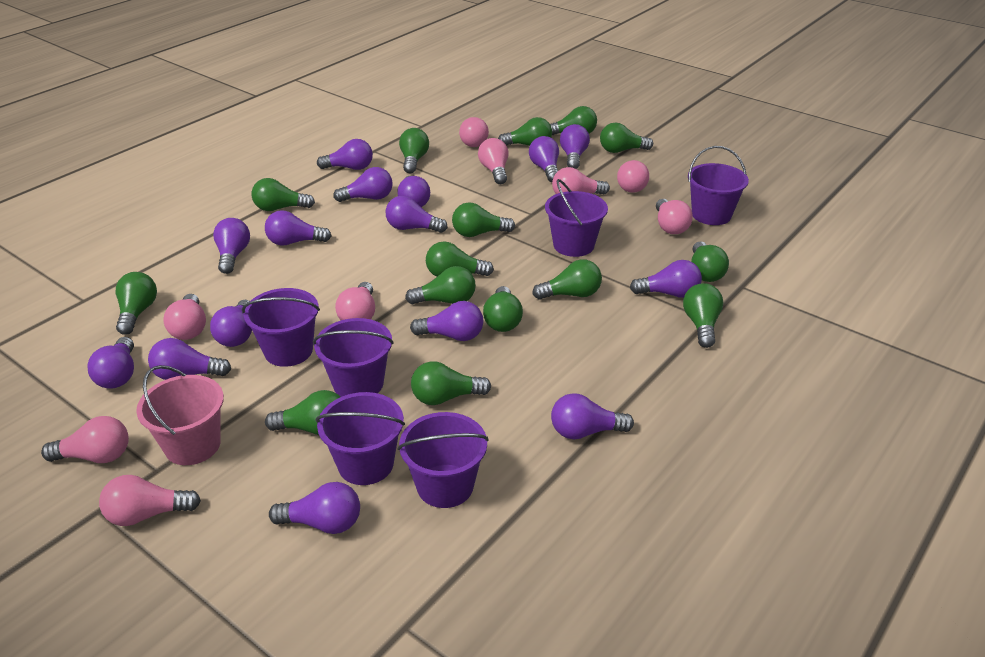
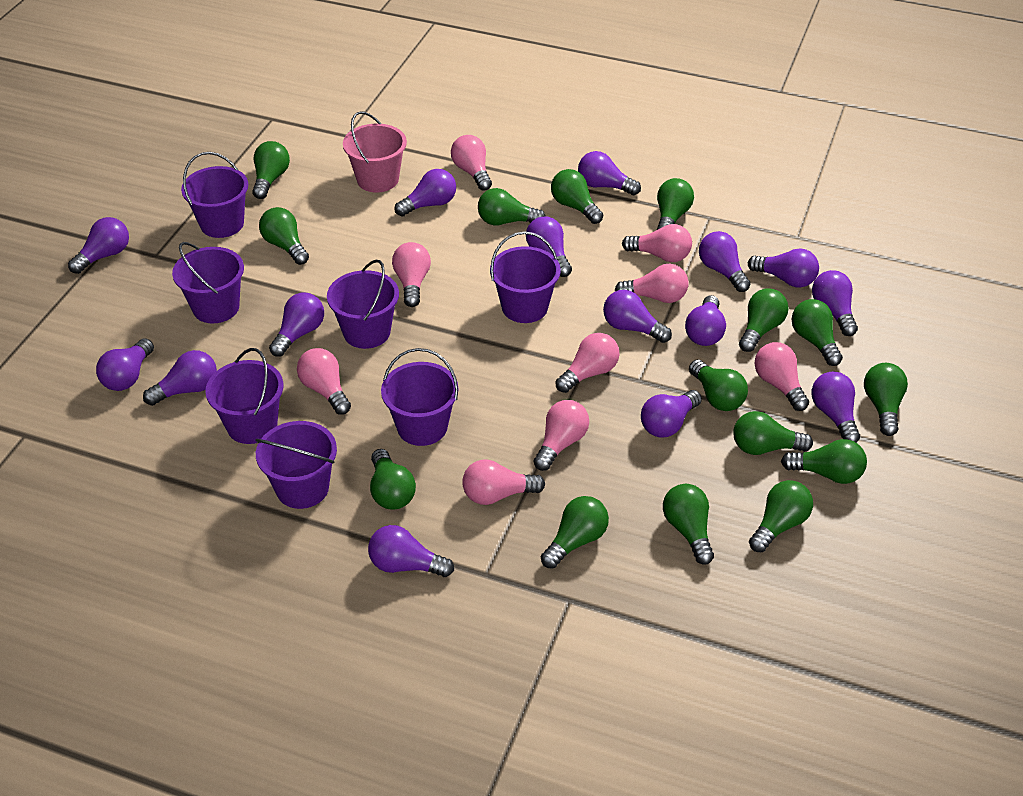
purple bucket: 6 -> 7

